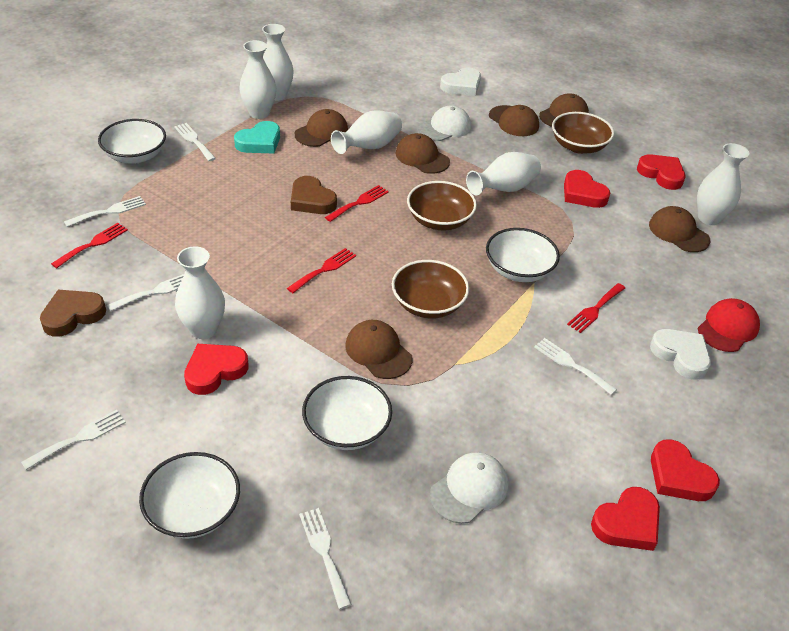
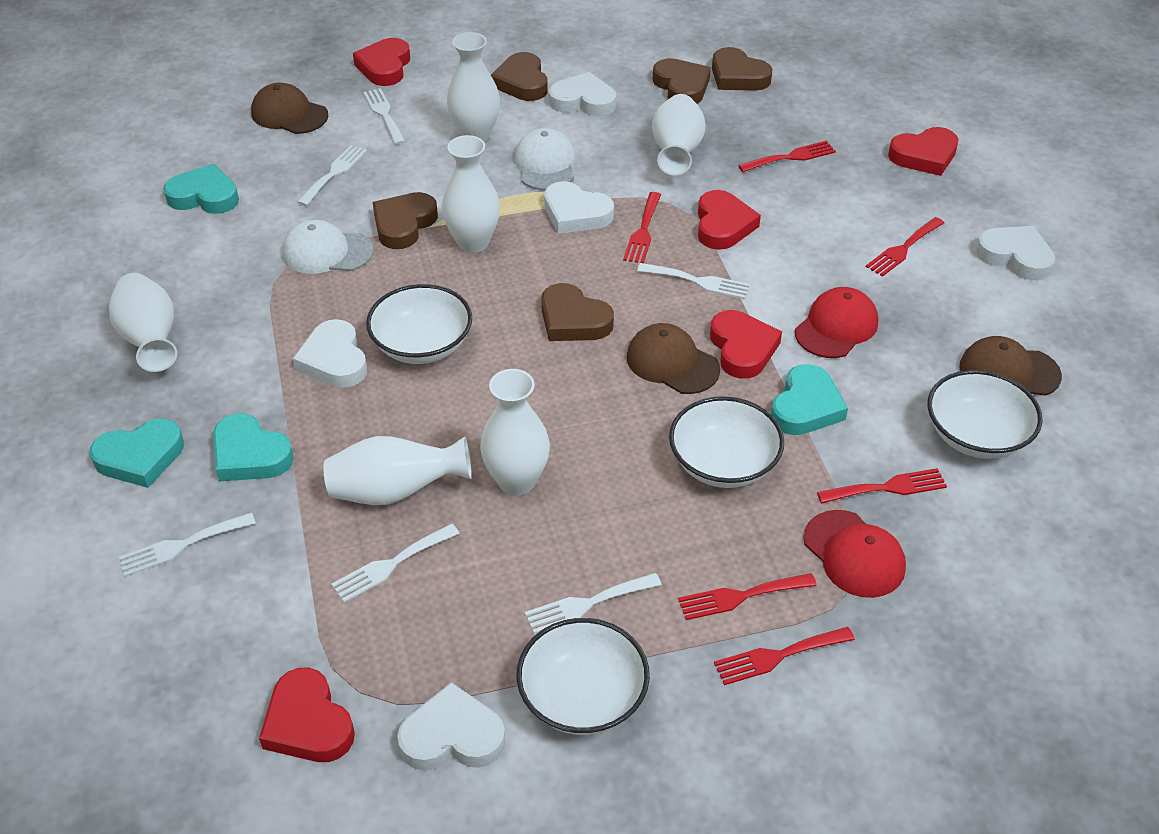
brown bowl: 3 -> 0
brown cap: 6 -> 3
brown heart: 2 -> 5
red cap: 1 -> 2
red fork: 4 -> 6
turquoise heart: 1 -> 4
white heart: 2 -> 5

